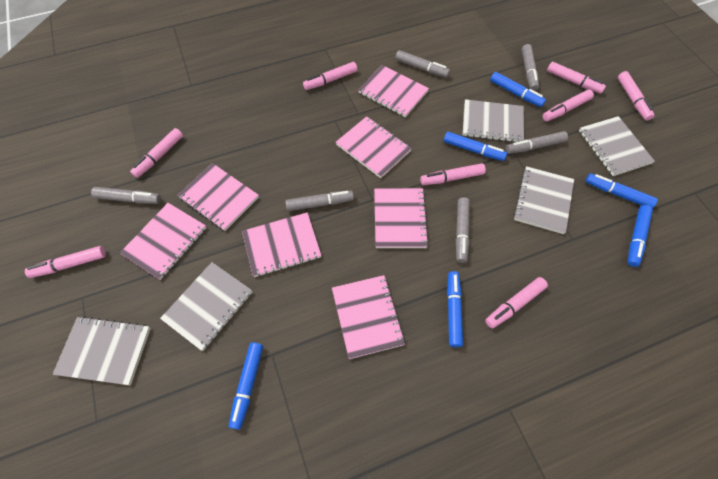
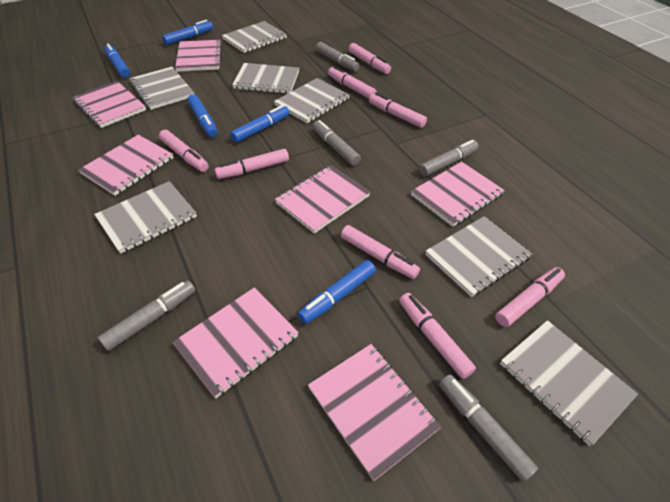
blue marker: 6 -> 5
grey marker: 6 -> 5
grey notebook: 5 -> 7

